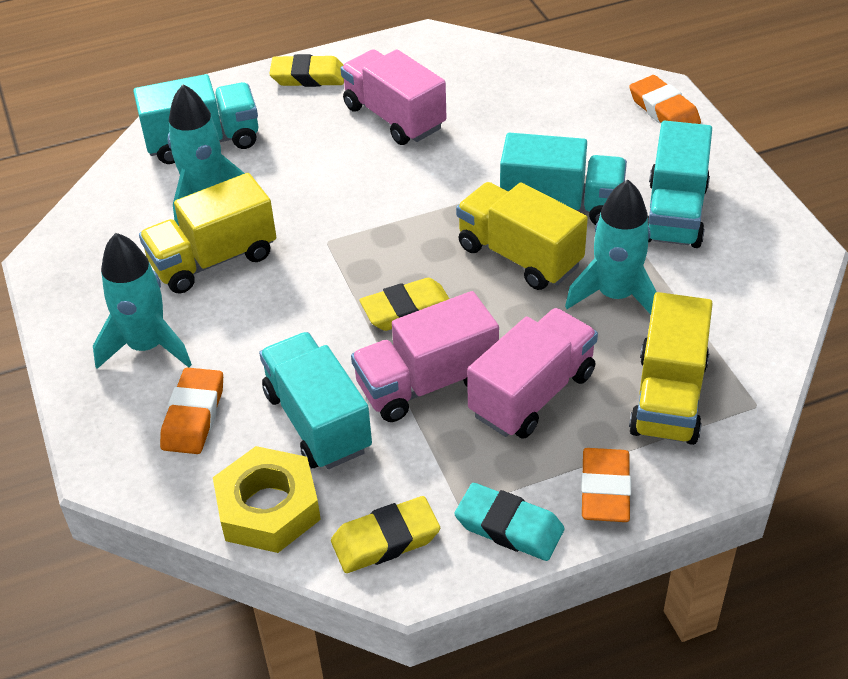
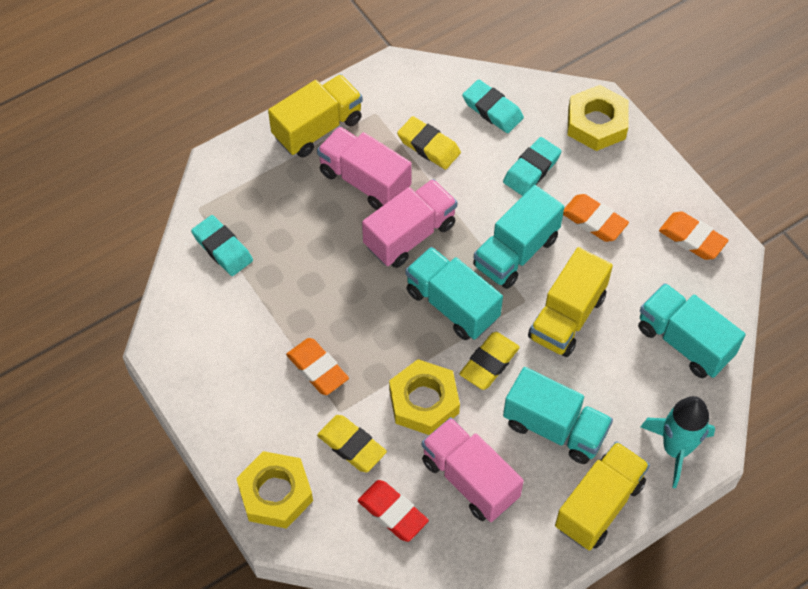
red eraser: 0 -> 1
turquoise eraser: 1 -> 3
turquoise rocket: 3 -> 1
yellow nut: 1 -> 3

